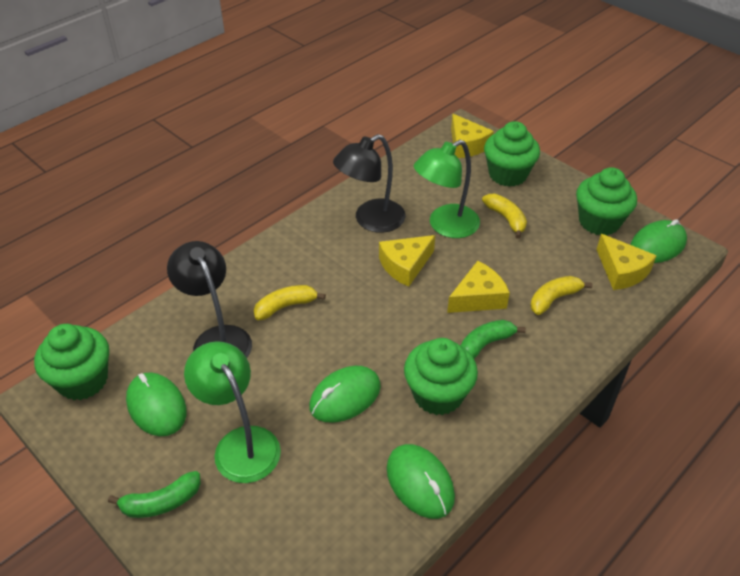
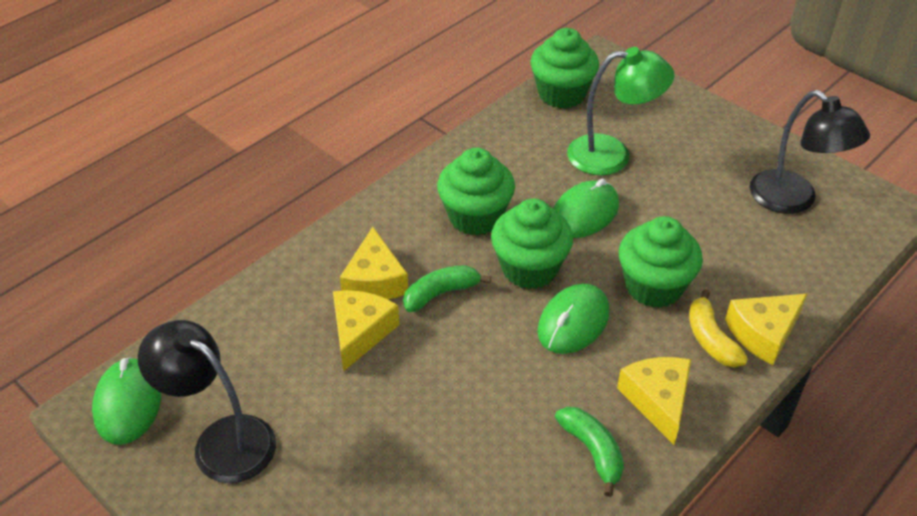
green lamp: 2 -> 1
green mouse: 4 -> 3
yellow banana: 3 -> 1

